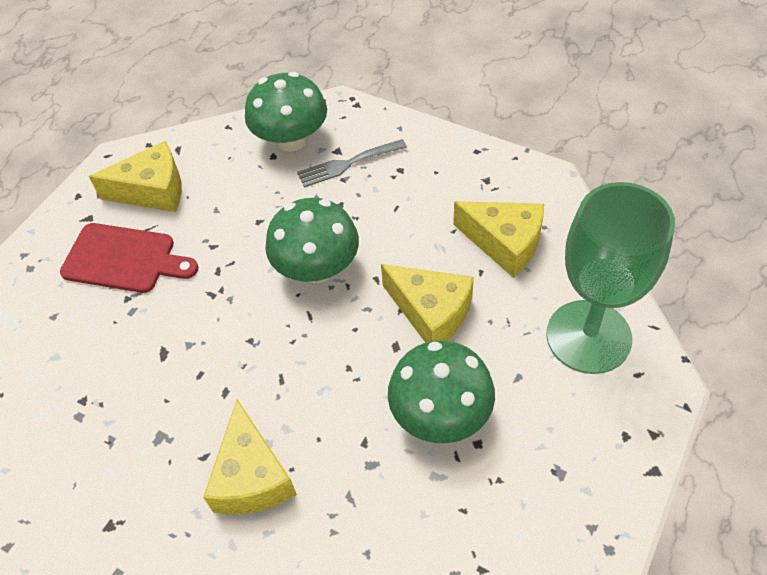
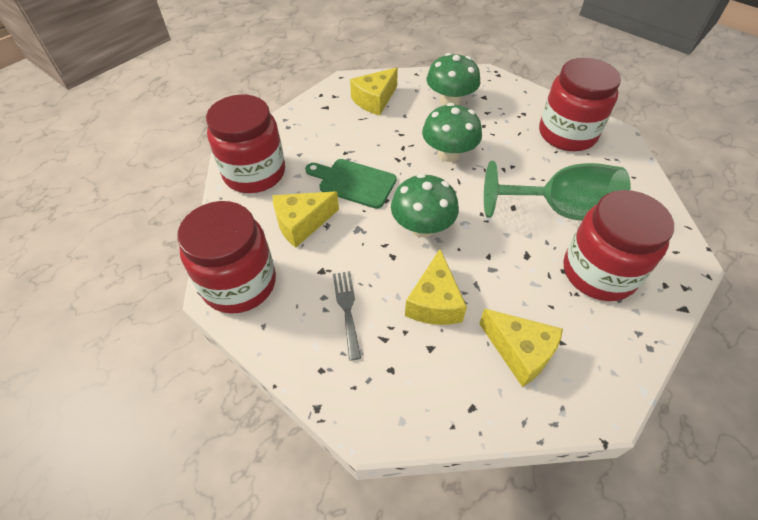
green cutting board: 0 -> 1
red cutting board: 1 -> 0
red jar: 0 -> 4

